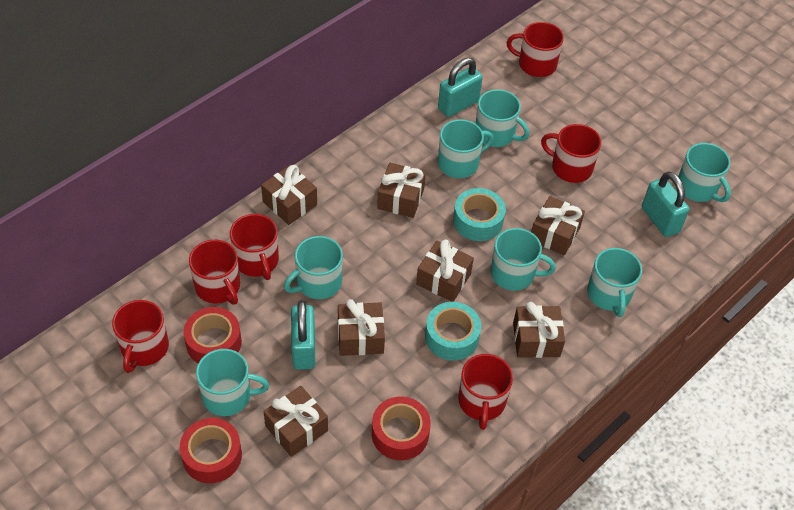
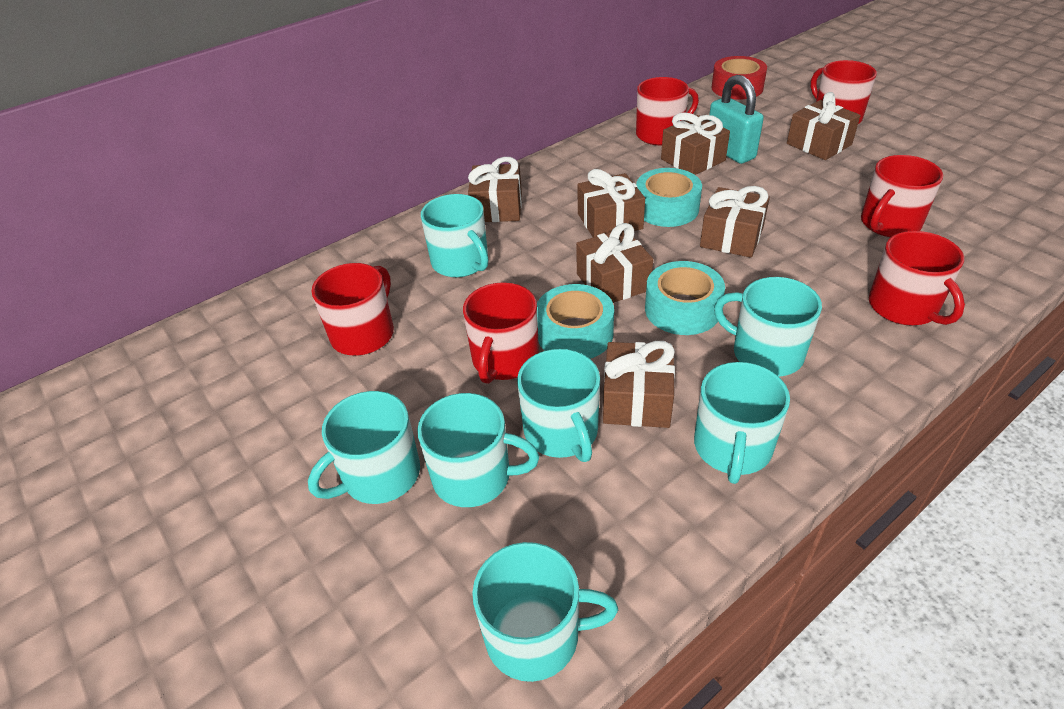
red tape: 3 -> 1
turquoise padlock: 3 -> 1
turquoise tape: 2 -> 3

